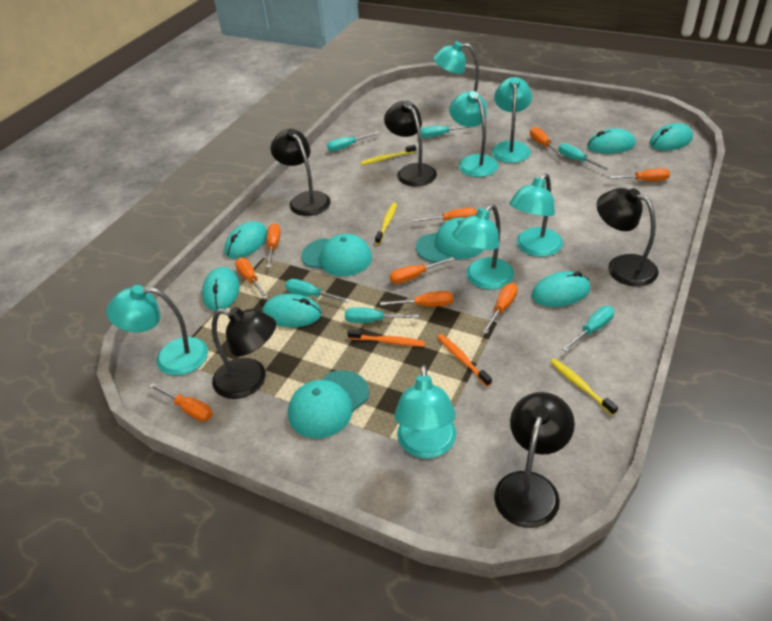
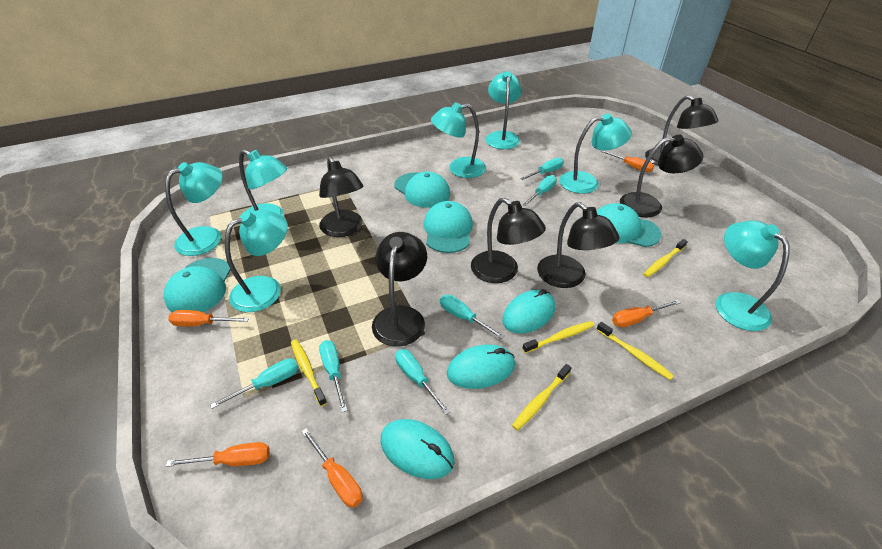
black lamp: 5 -> 6
orange screwdriver: 9 -> 5
orange toothbrush: 2 -> 0
turquoise cap: 3 -> 4
turquoise mouse: 6 -> 3
yellow toothbrush: 3 -> 5

